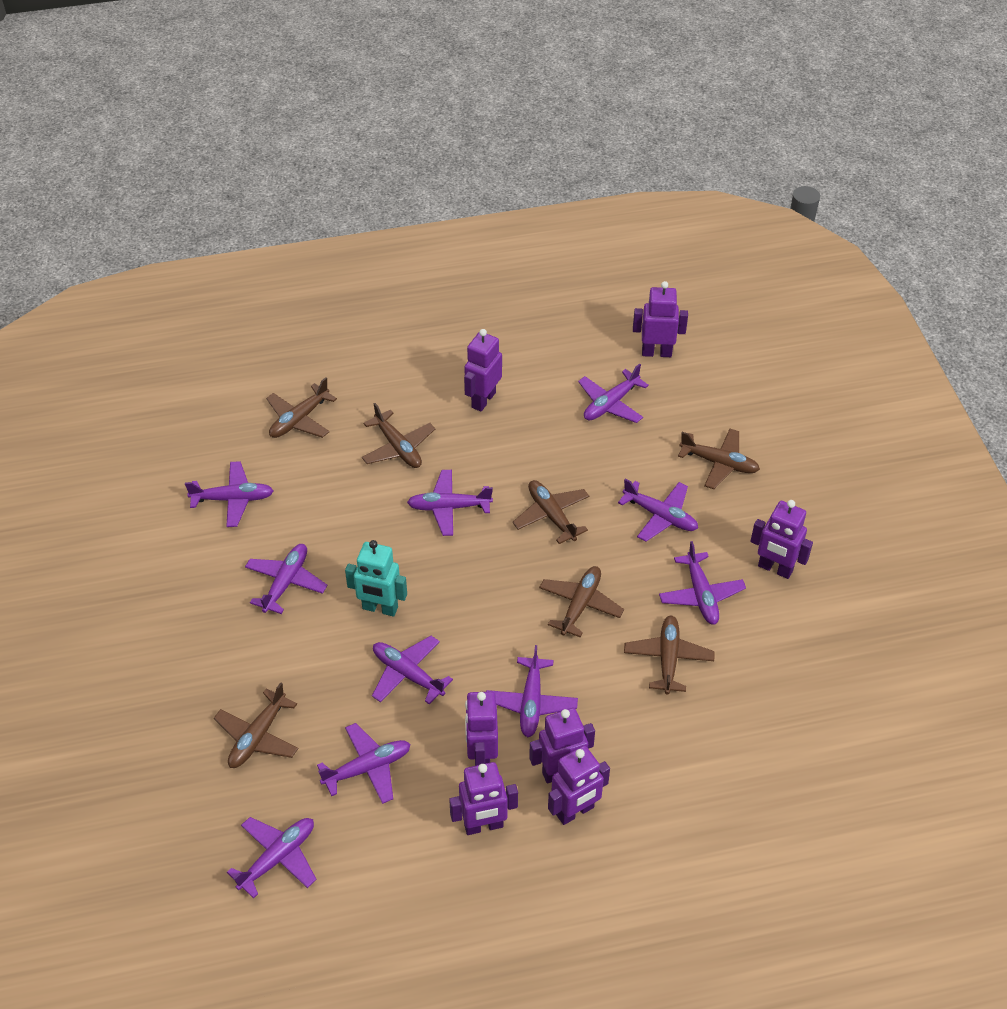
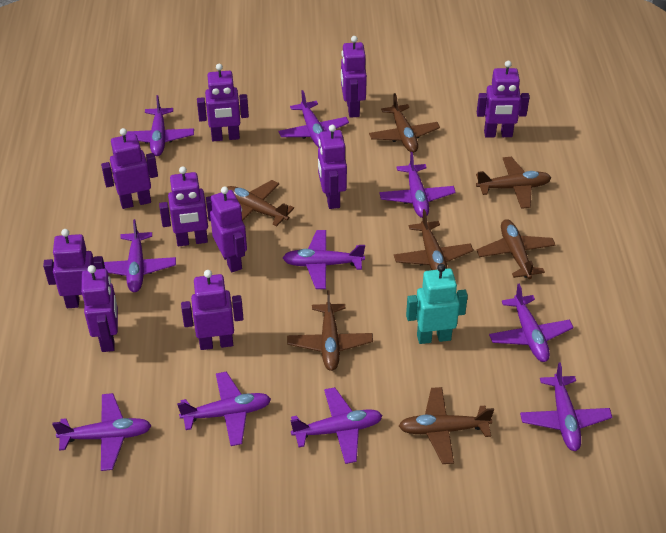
purple robot: 7 -> 10

